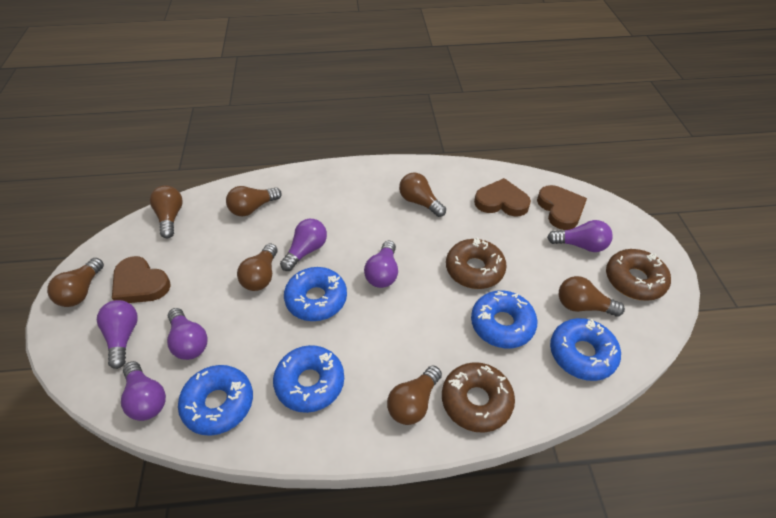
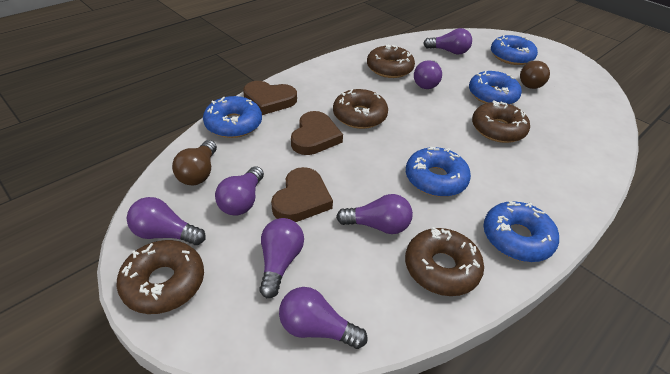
brown donut: 3 -> 5
brown light bulb: 7 -> 2
purple light bulb: 6 -> 7

